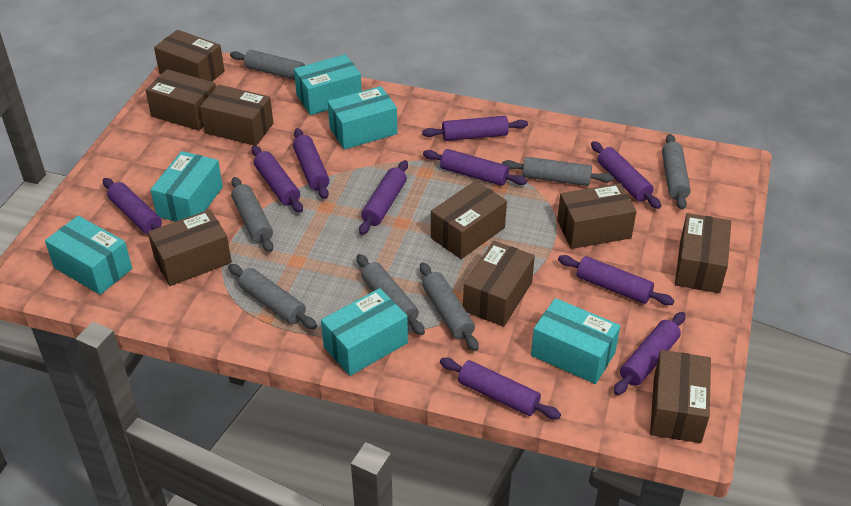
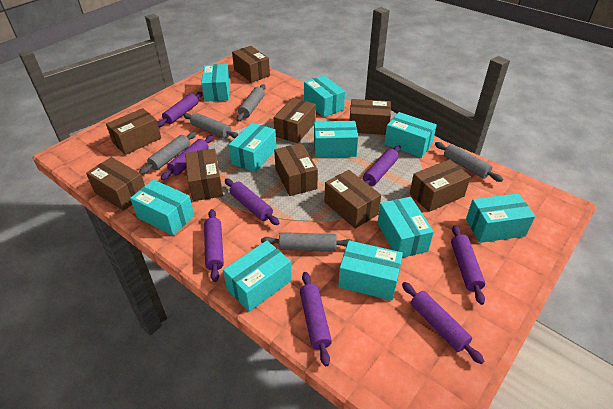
grey rolling pin: 7 -> 5
purple rolling pin: 10 -> 8
turquoise box: 6 -> 10

